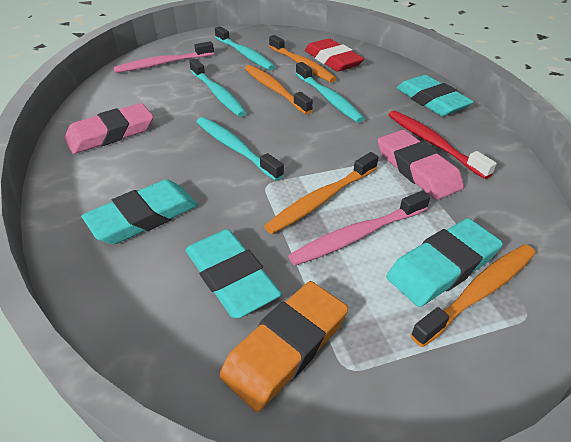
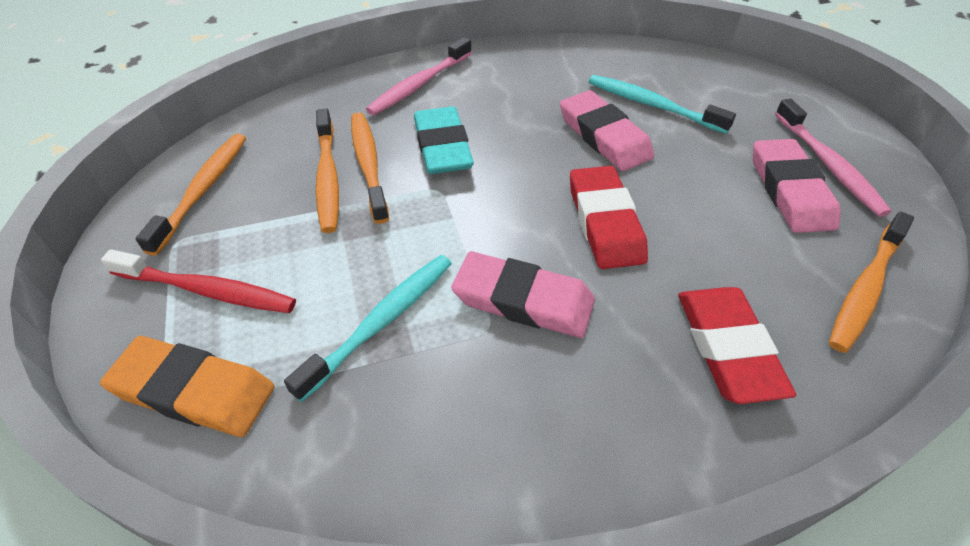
pink eraser: 2 -> 3
red eraser: 1 -> 2
turquoise eraser: 4 -> 1
turquoise toothbrush: 4 -> 2

